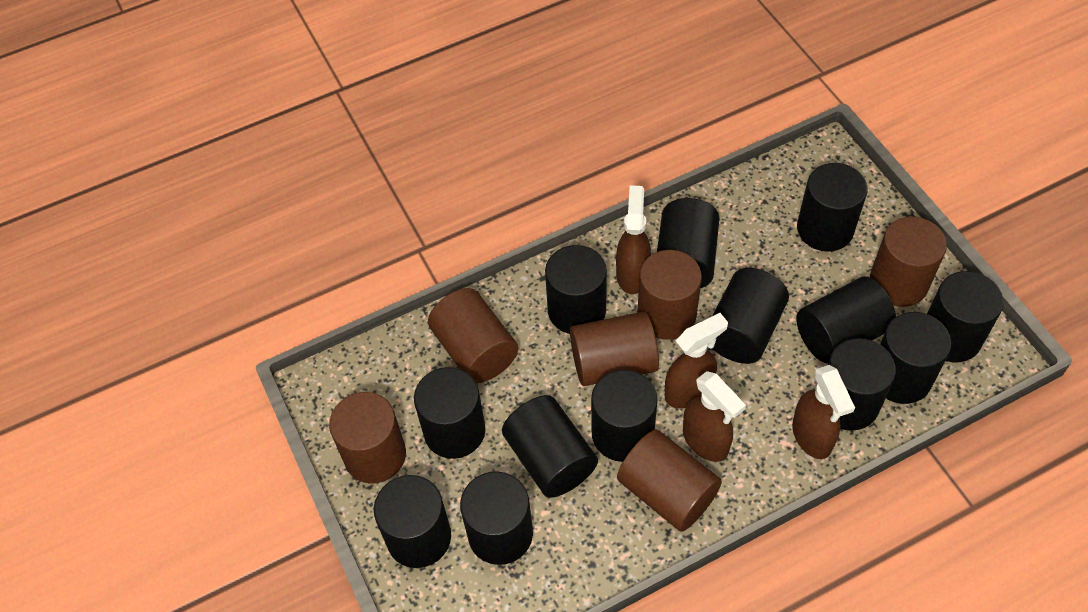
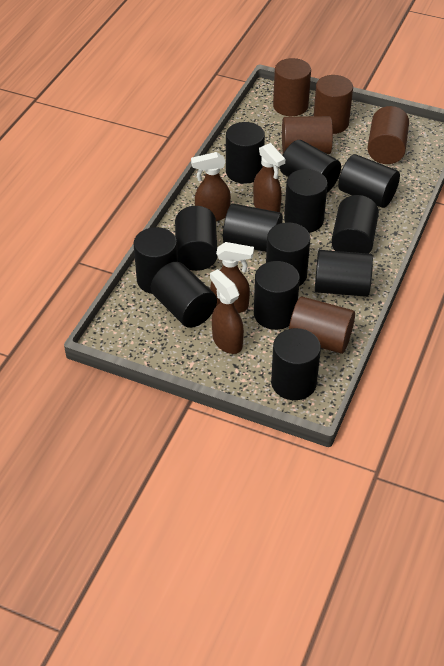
brown cylinder: 6 -> 5

